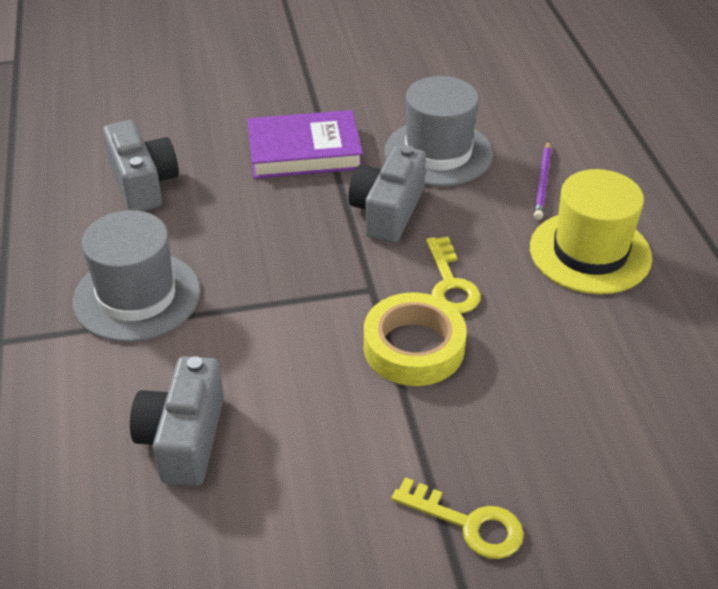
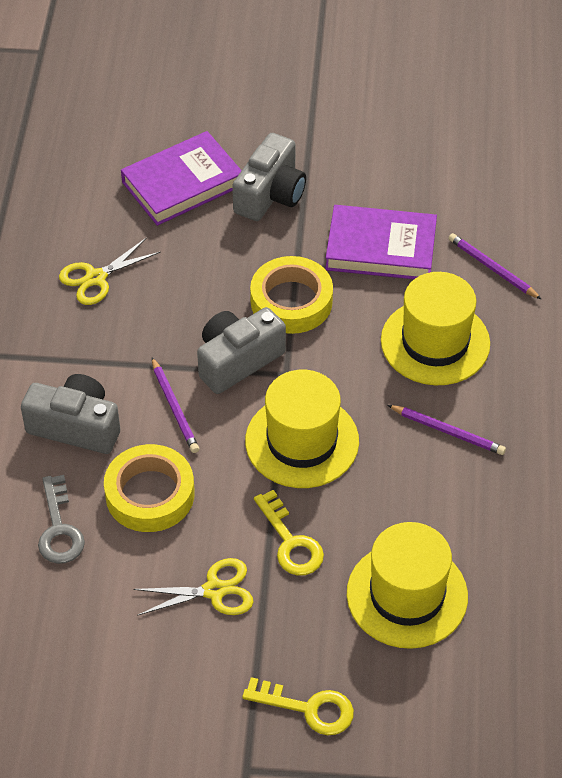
grey hat: 2 -> 0
grey key: 0 -> 1
purple book: 1 -> 2
purple pencil: 1 -> 3
yellow hat: 1 -> 3
yellow scissors: 0 -> 2
yellow tape: 1 -> 2

